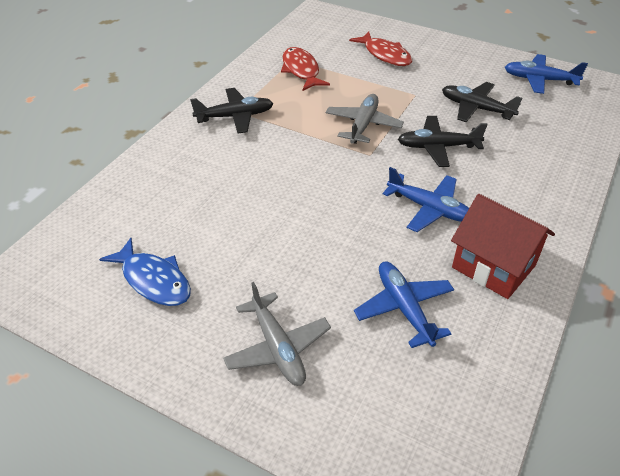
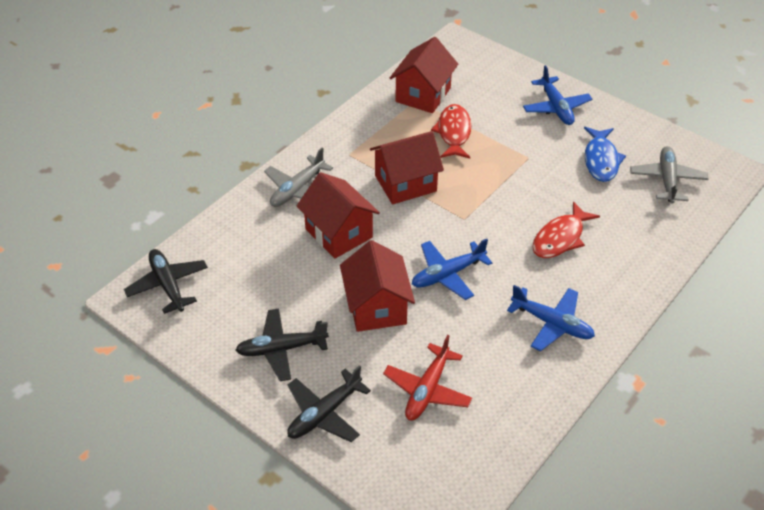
red house: 1 -> 4
red plane: 0 -> 1

